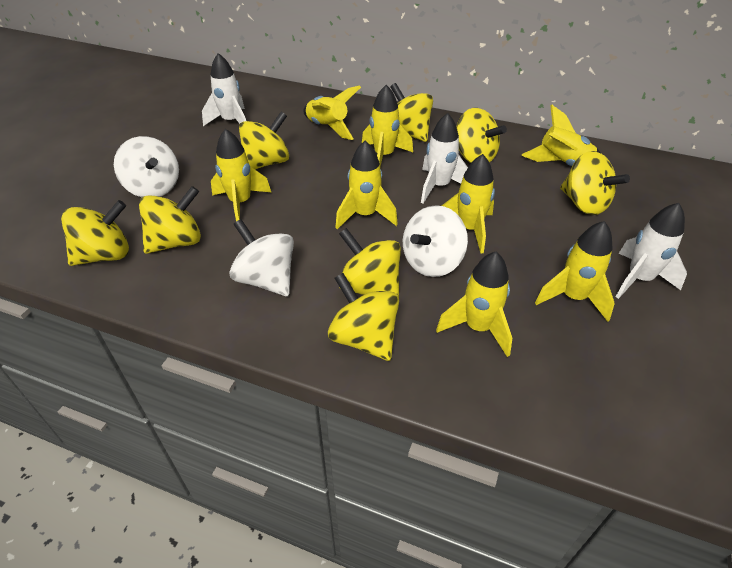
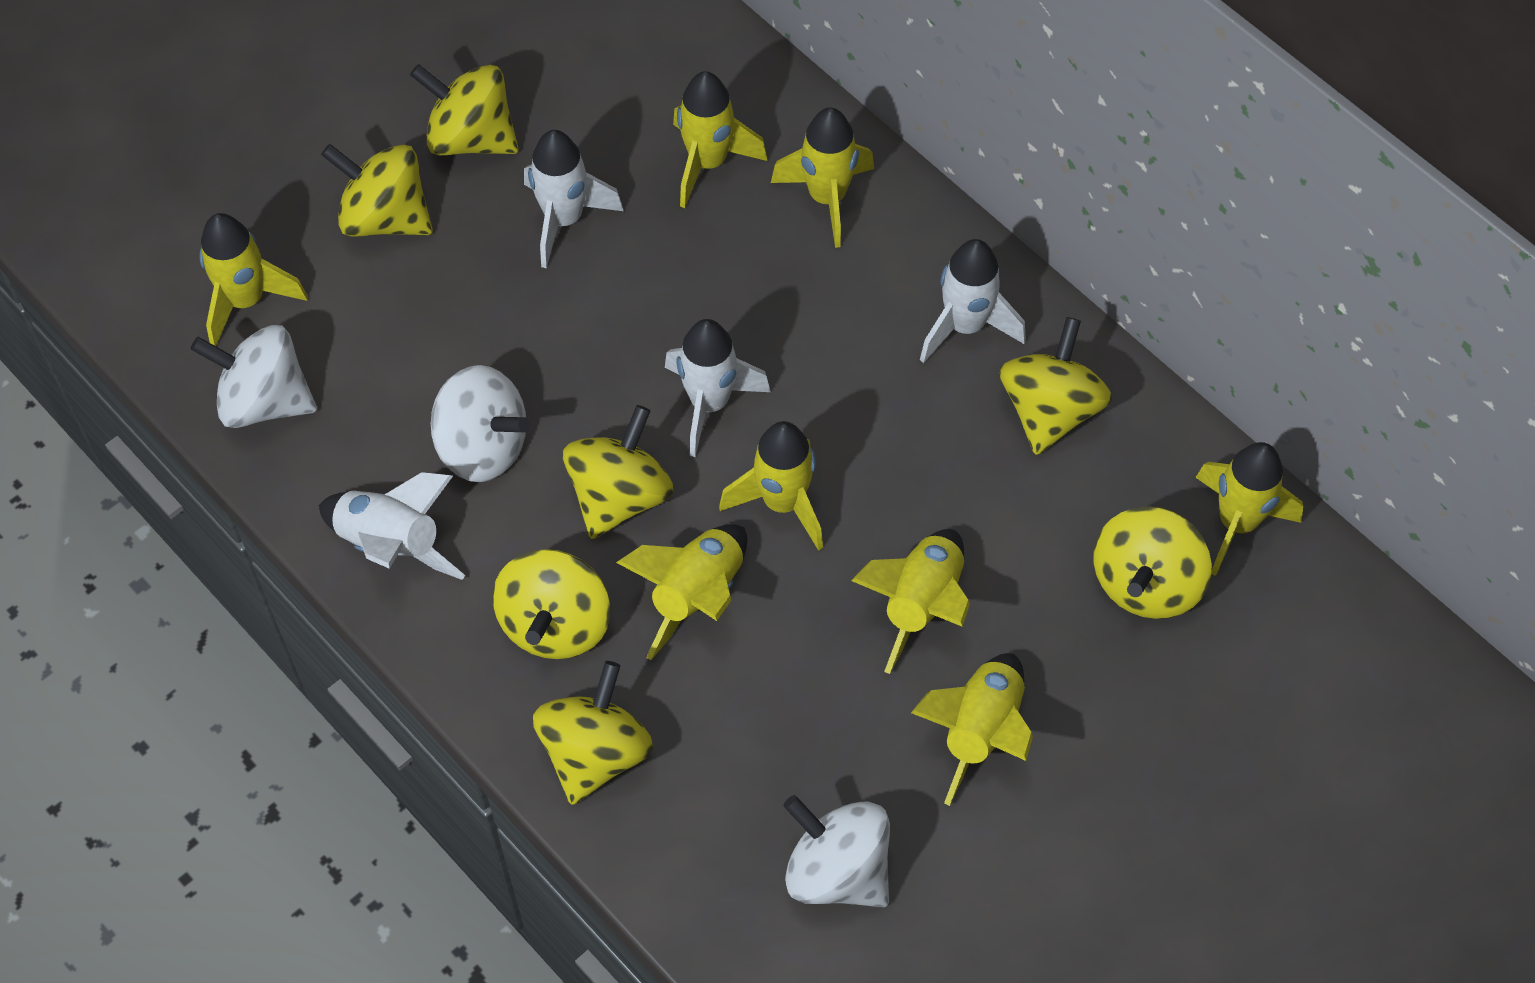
white rocket: 3 -> 4
yellow spinning top: 8 -> 7

